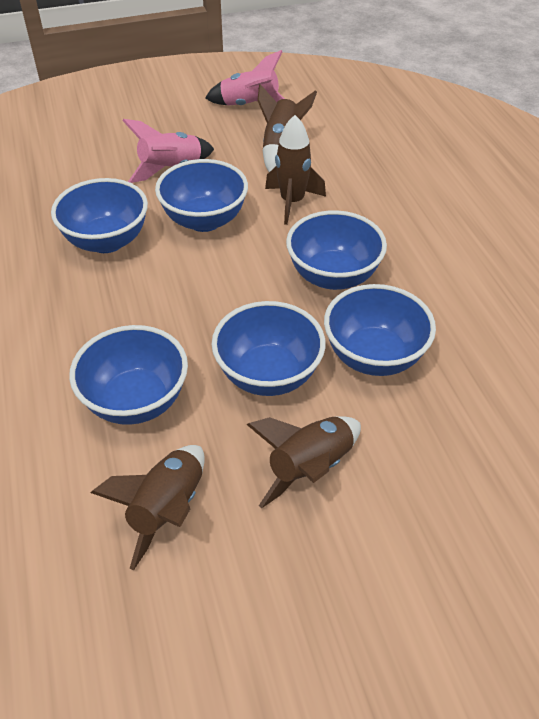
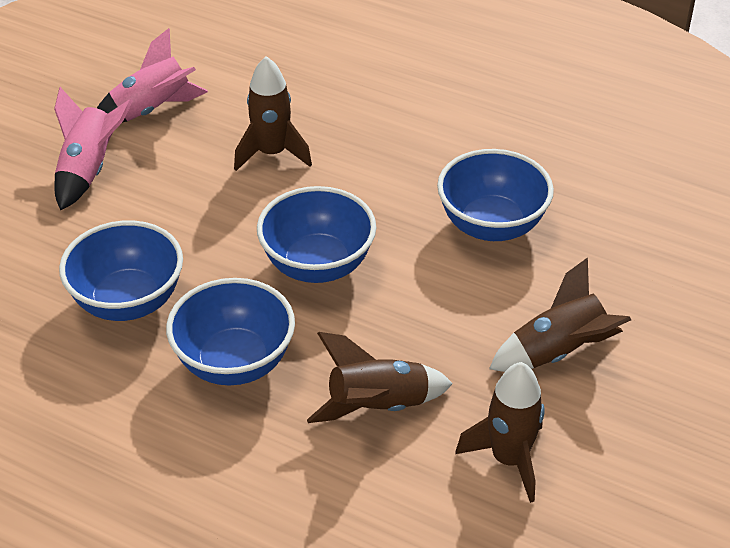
blue bowl: 6 -> 4

